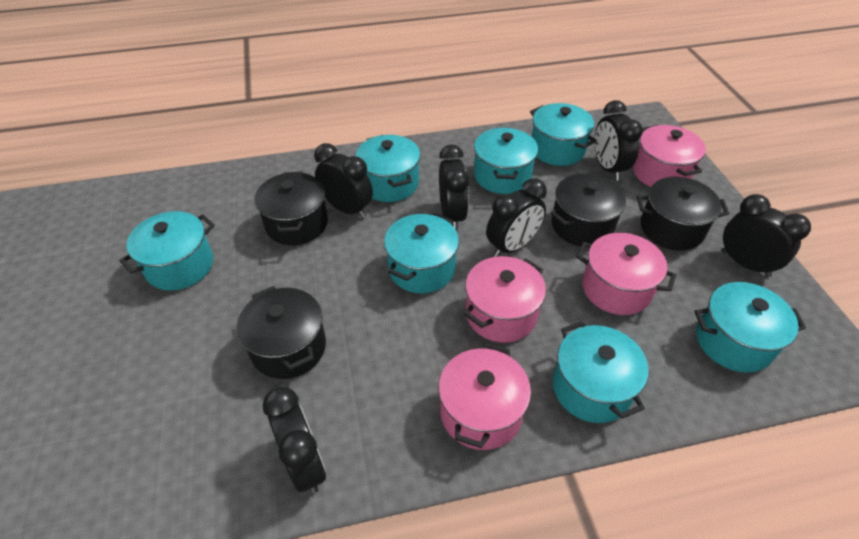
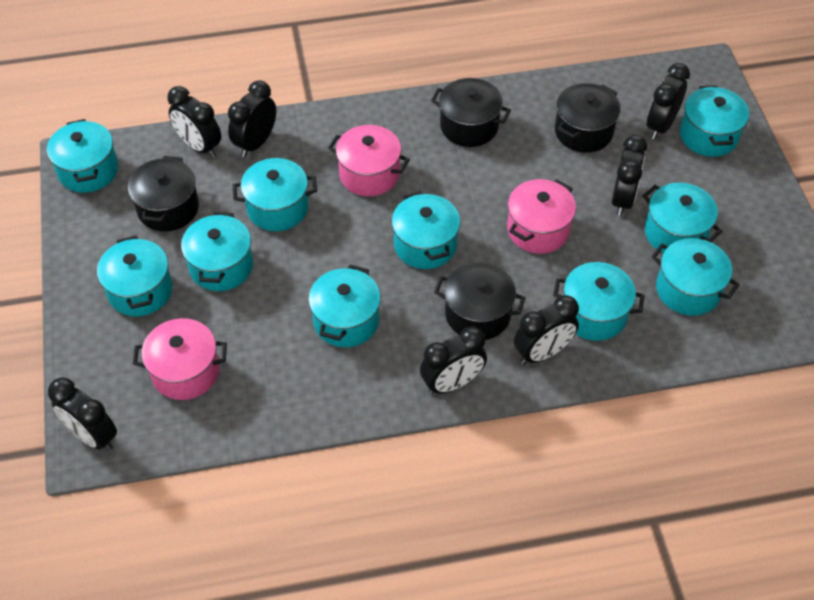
black clock: 6 -> 7
pink pot: 4 -> 3
turquoise pot: 7 -> 10

